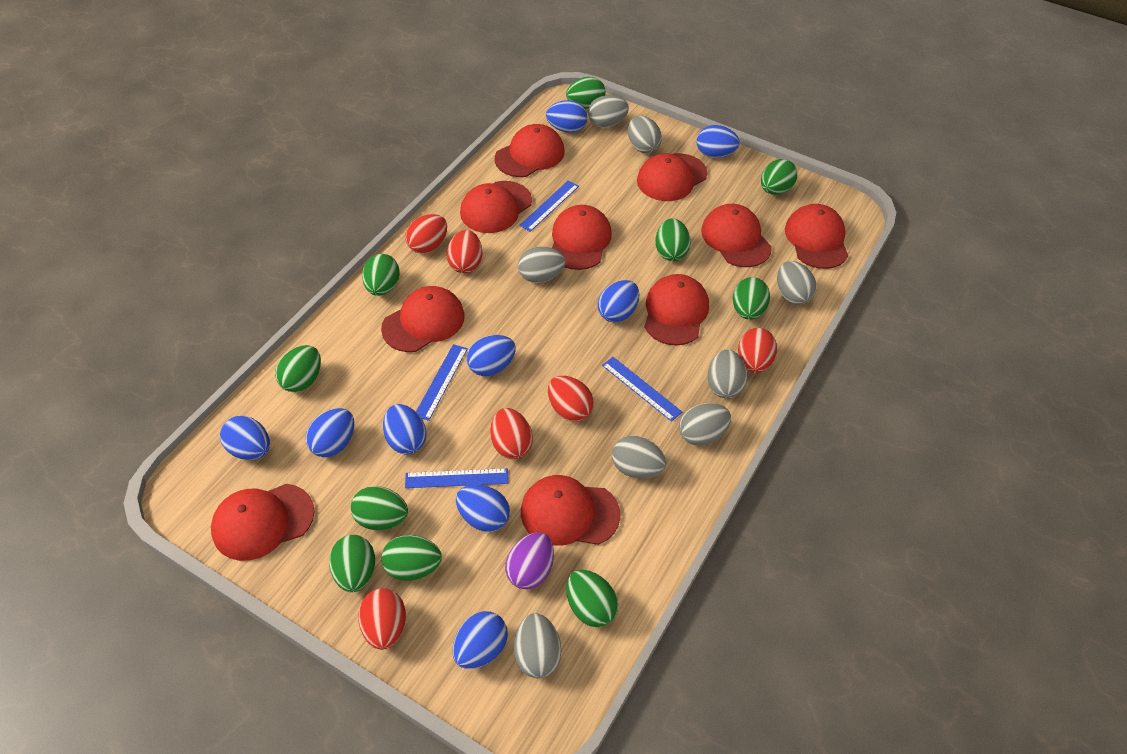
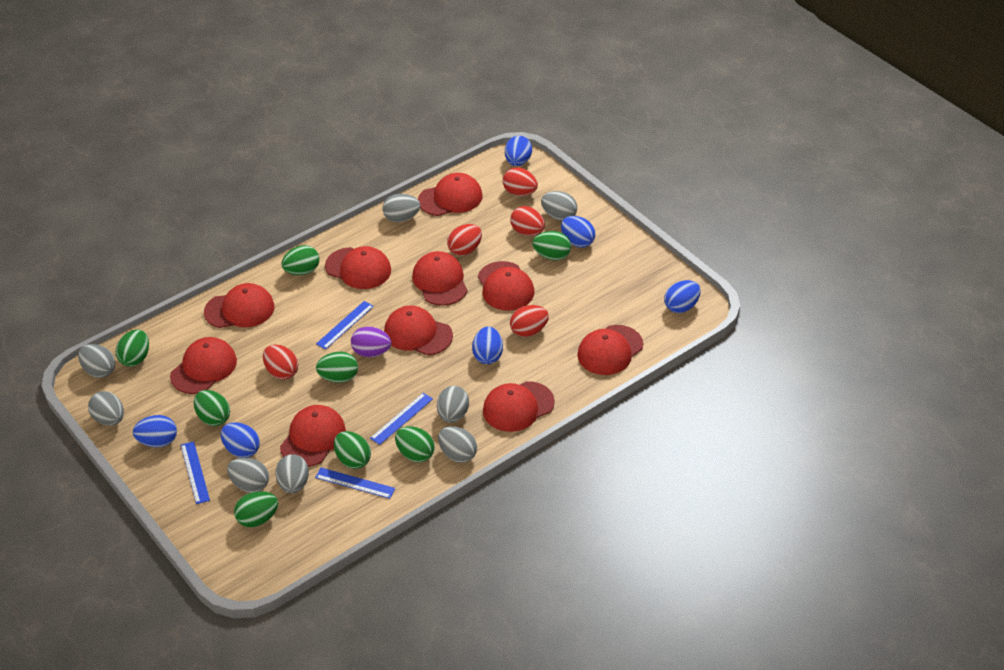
blue egg: 9 -> 6
green egg: 10 -> 8
red egg: 6 -> 5

